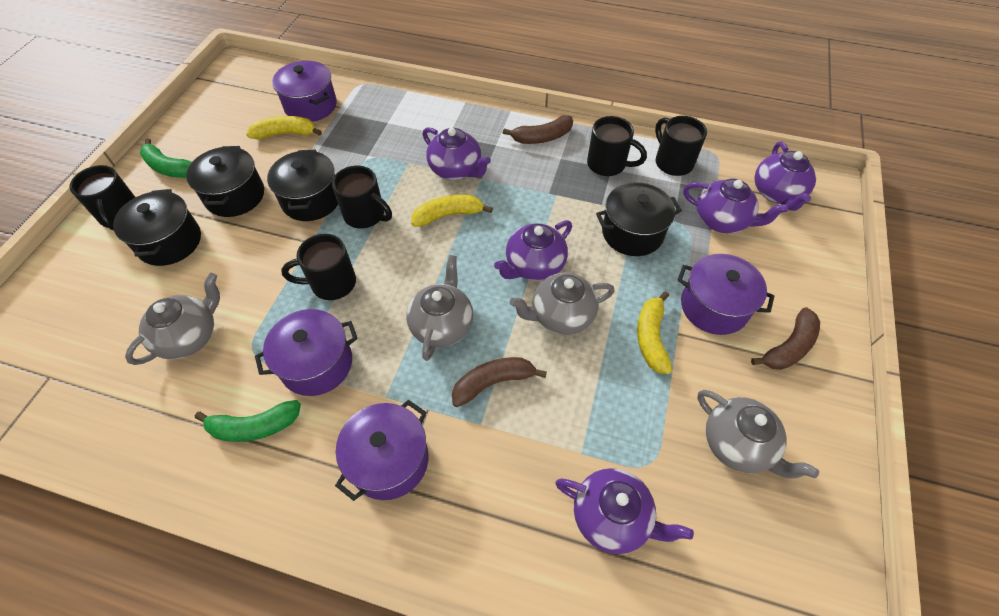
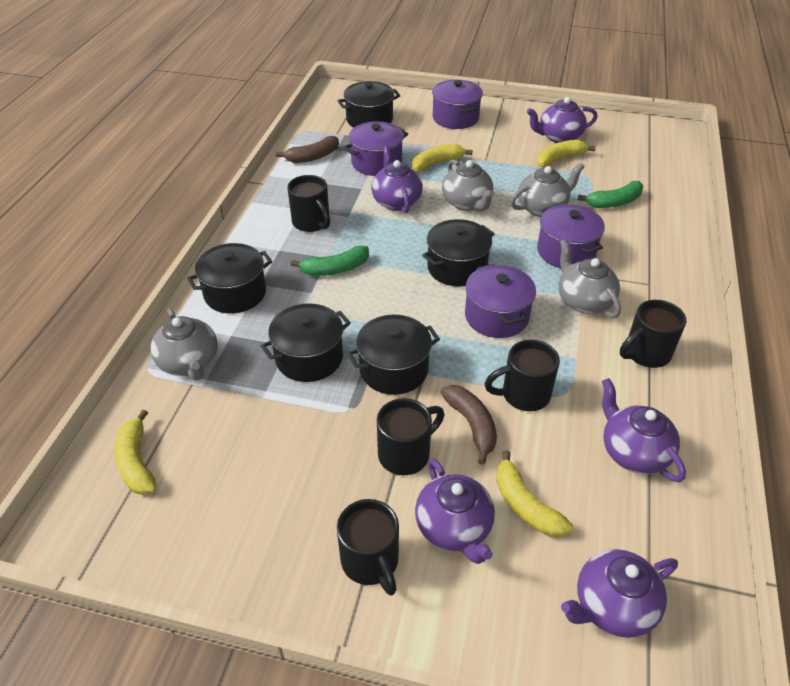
black pot: 4 -> 5
brown banana: 3 -> 2
yellow banana: 3 -> 4

